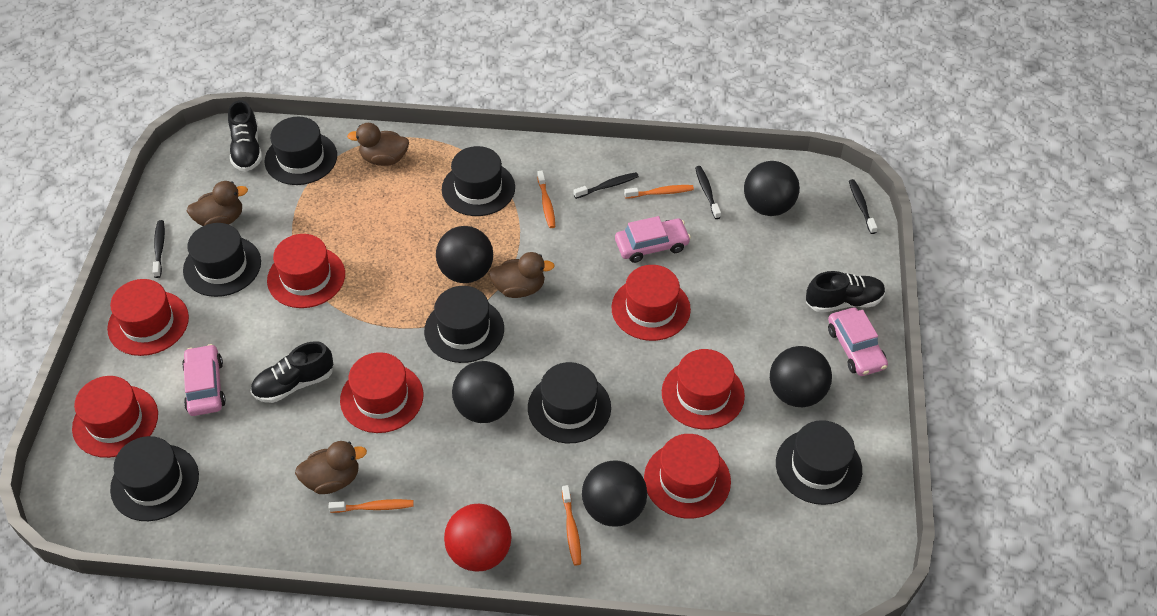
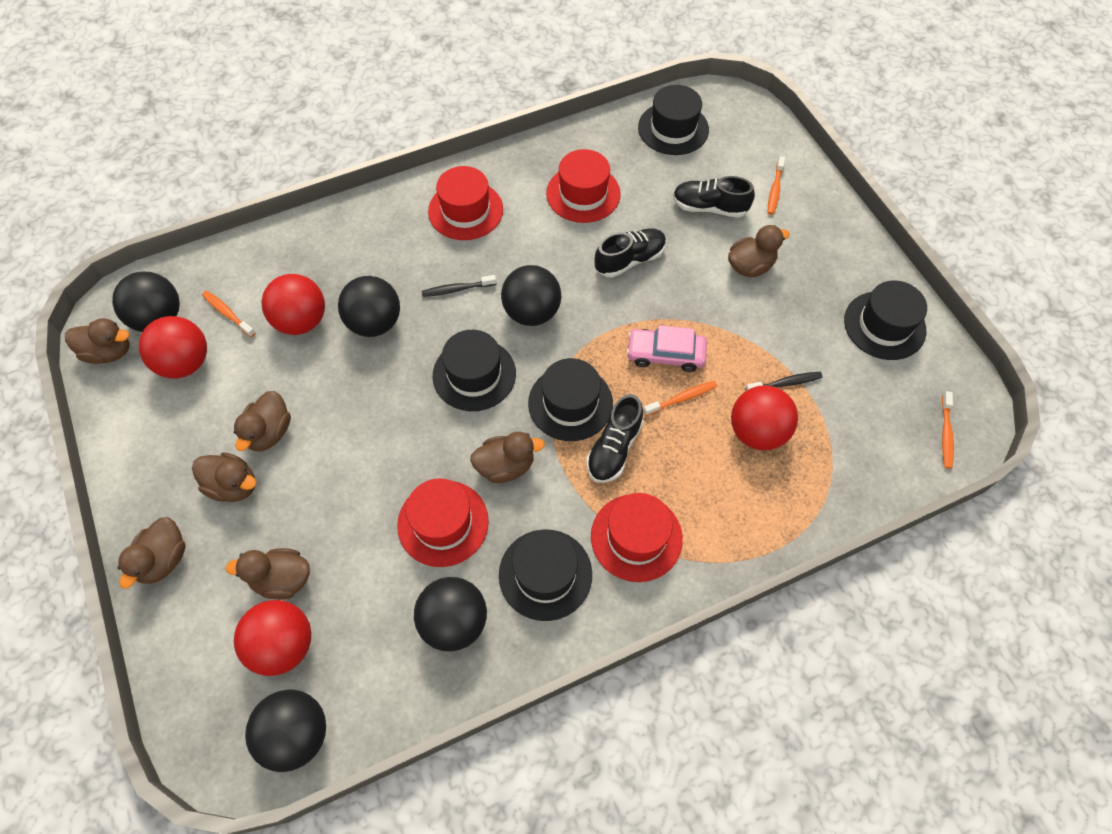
black hat: 7 -> 5
black toothbrush: 4 -> 2
brown duck: 4 -> 7
pink car: 3 -> 1
red ball: 1 -> 4
red hat: 7 -> 4

